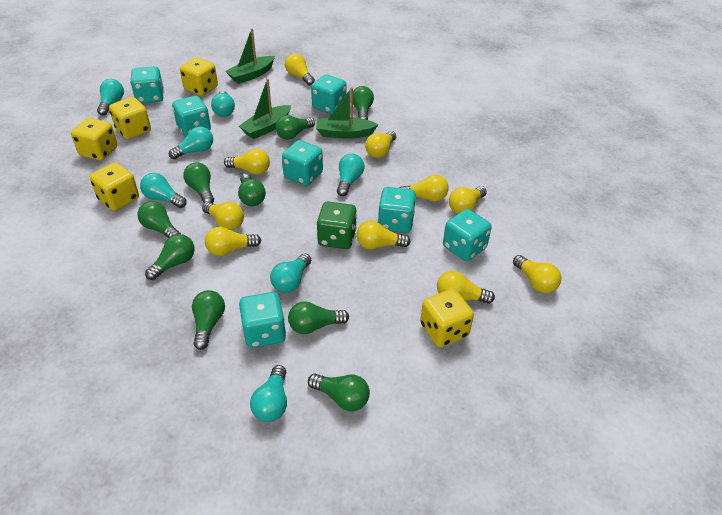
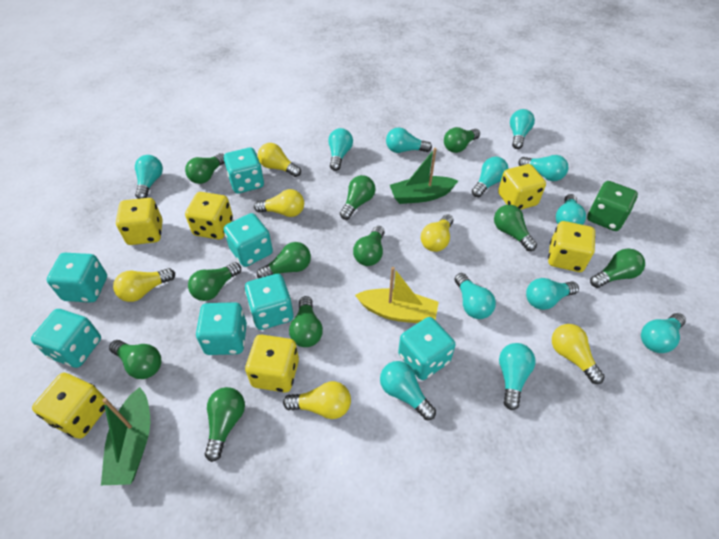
green boat: 3 -> 2
green light bulb: 9 -> 11
turquoise light bulb: 7 -> 12
yellow boat: 0 -> 1
yellow dice: 5 -> 6
yellow light bulb: 10 -> 6

